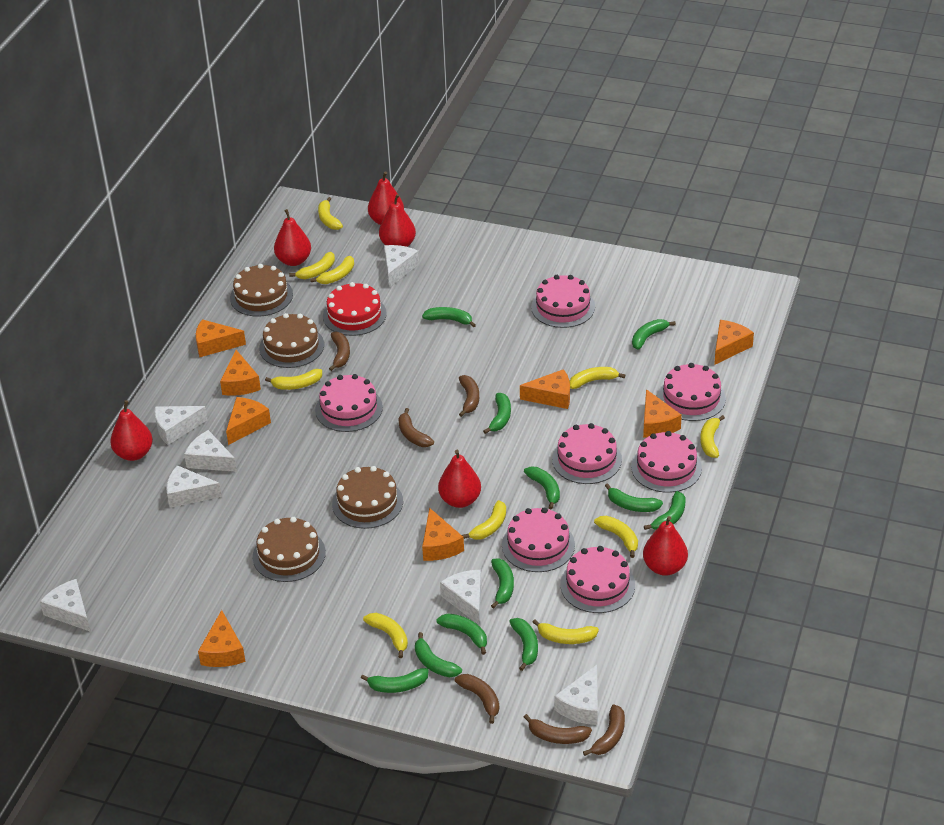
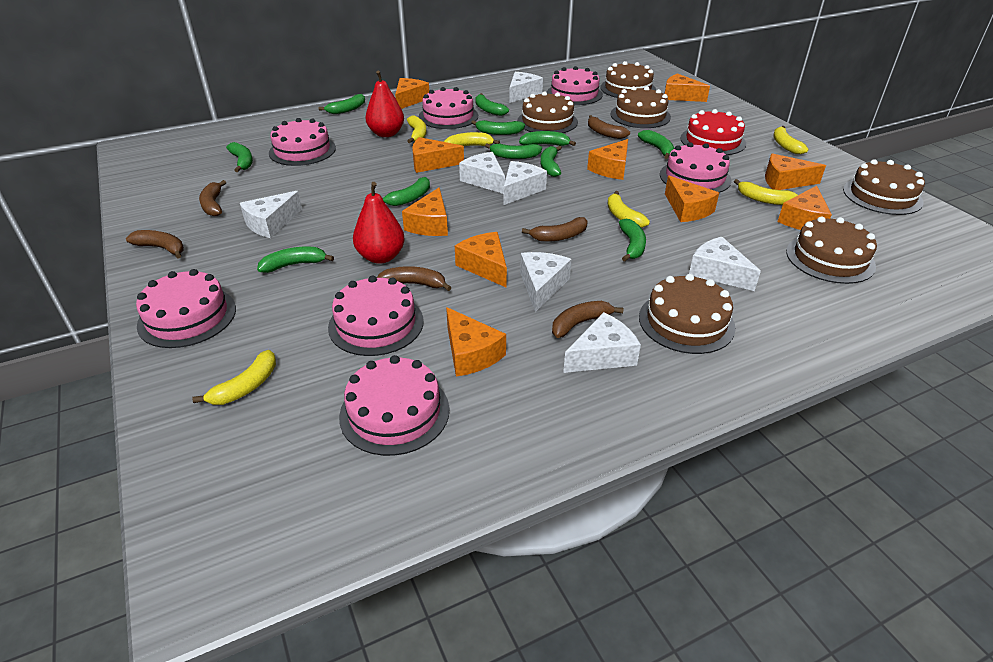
brown cake: 4 -> 6
orange cheese: 8 -> 10
red pear: 6 -> 2
yellow banana: 10 -> 6

